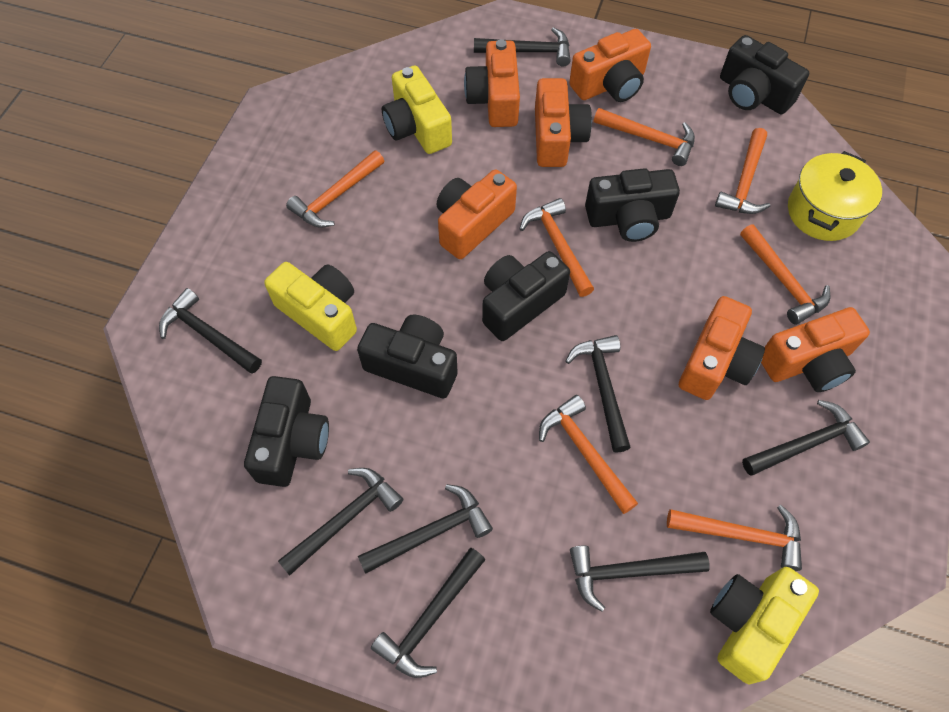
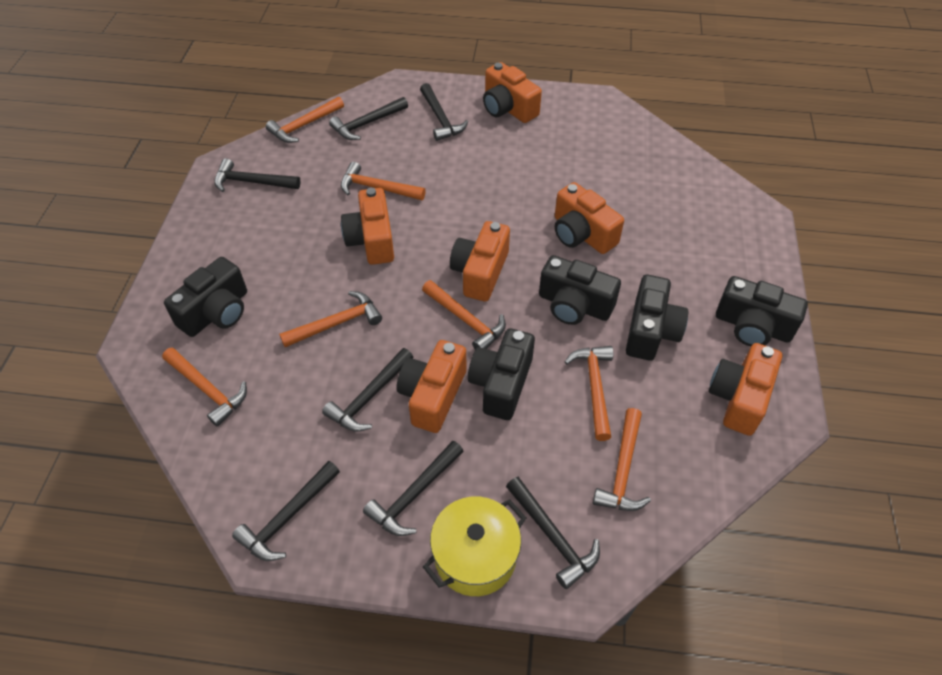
black hammer: 8 -> 7
yellow camera: 3 -> 0

